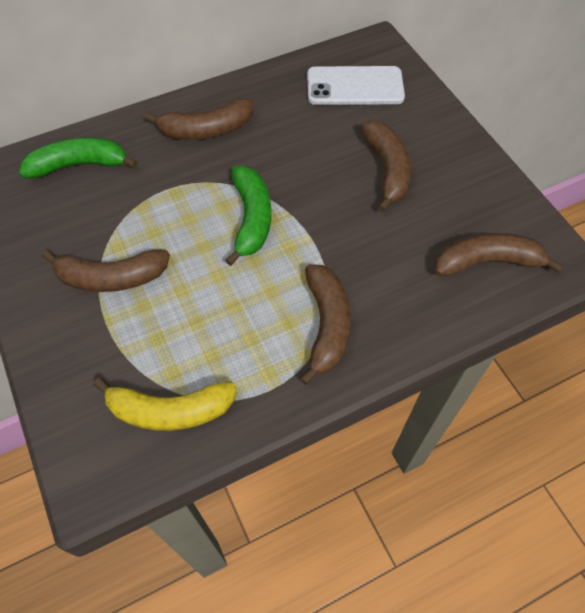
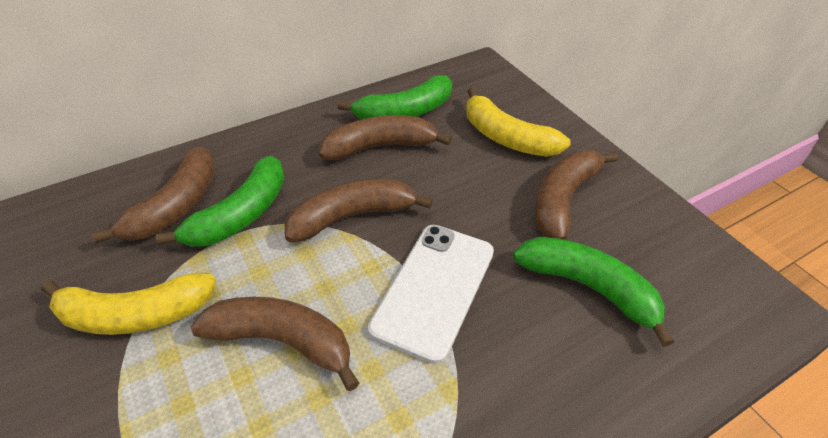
green banana: 2 -> 3
yellow banana: 1 -> 2

